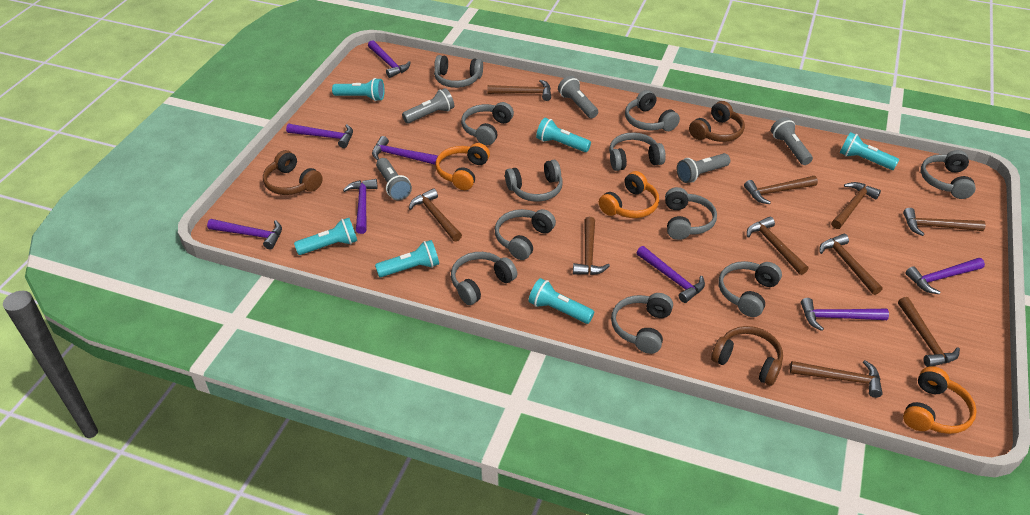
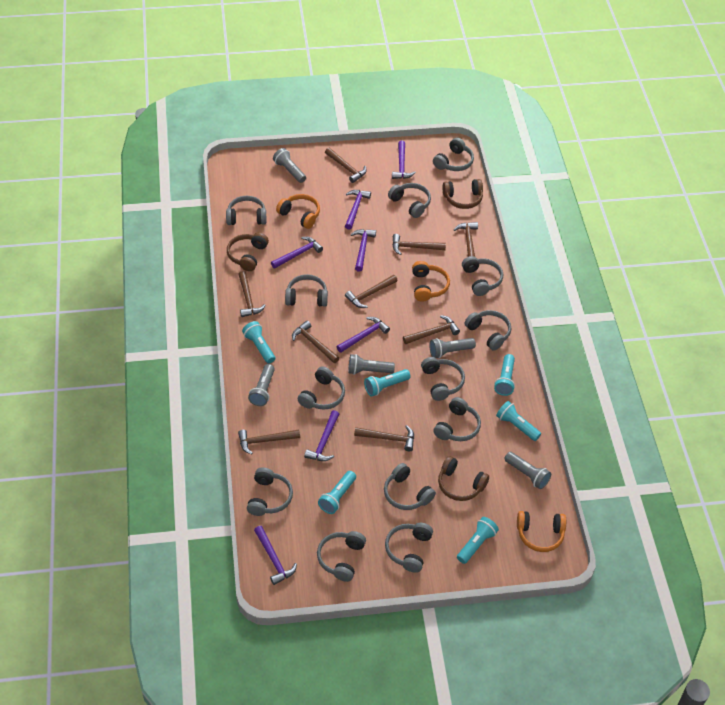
brown hammer: 10 -> 9
grey headphones: 11 -> 13
purple hammer: 8 -> 7

